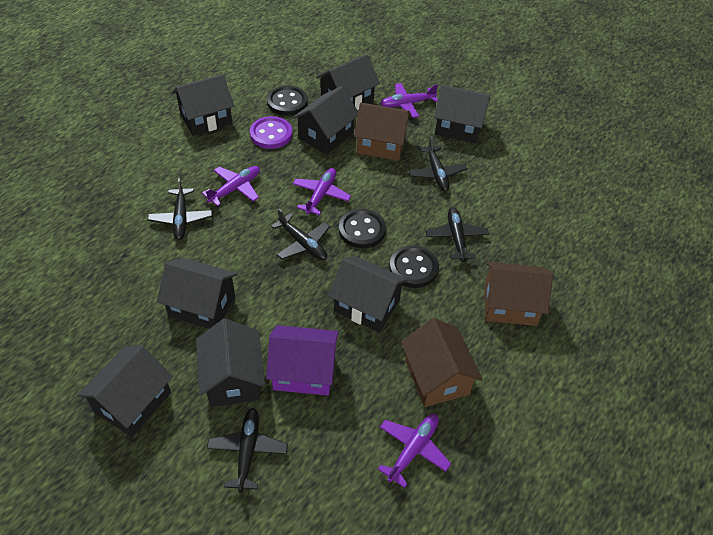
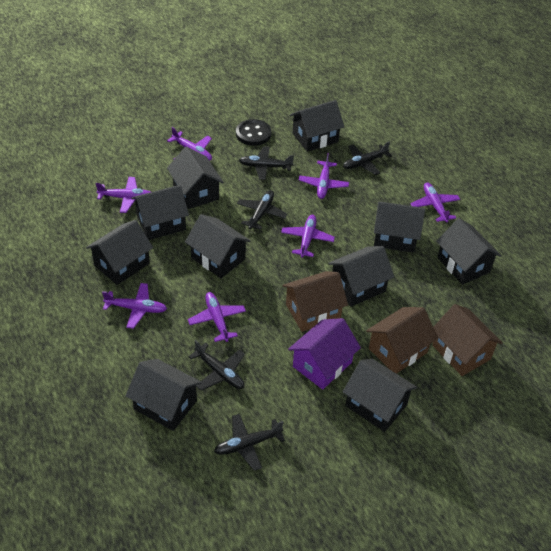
black button: 3 -> 1
black house: 8 -> 10
purple button: 1 -> 0
purple plane: 4 -> 7

